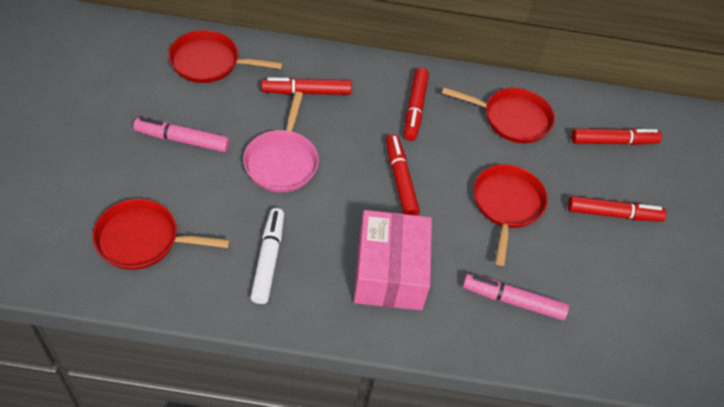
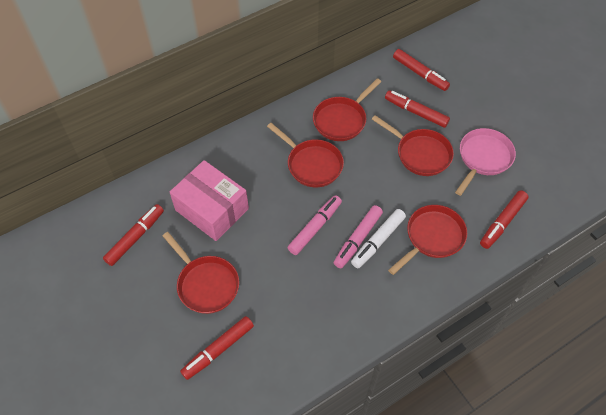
red pan: 4 -> 5

